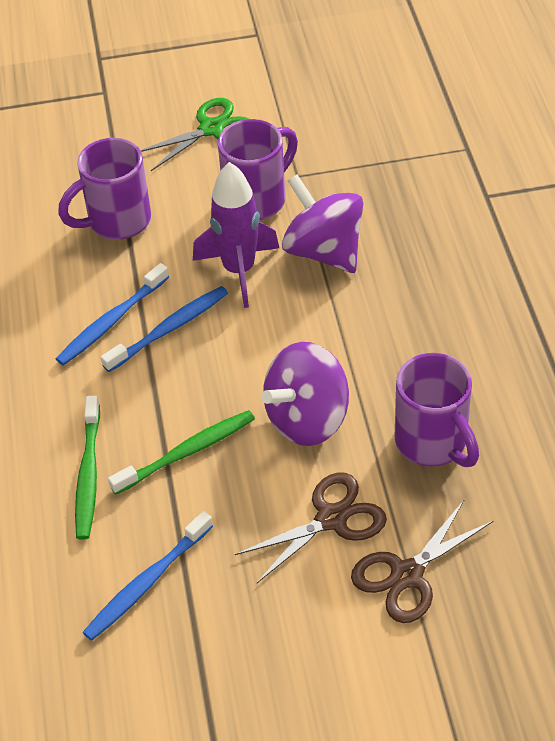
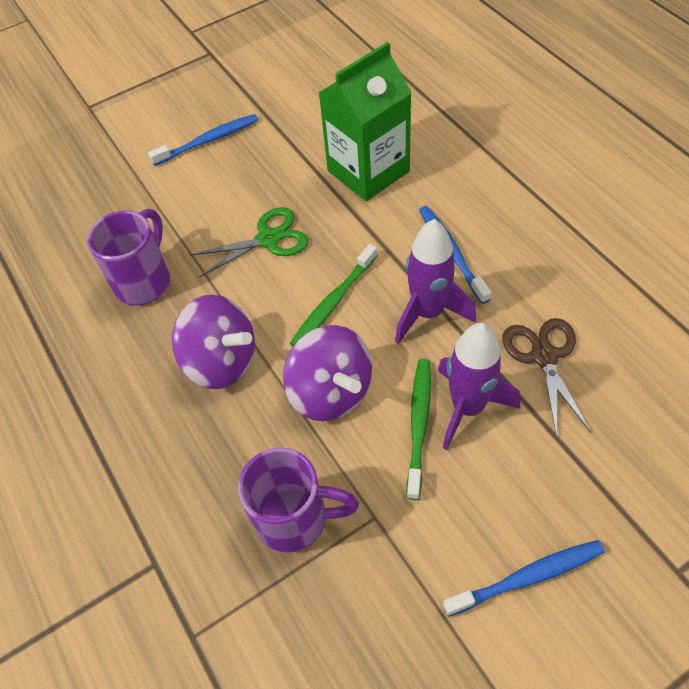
brown scissors: 2 -> 1
green carton: 0 -> 1
purple mug: 3 -> 2
purple rocket: 1 -> 2

